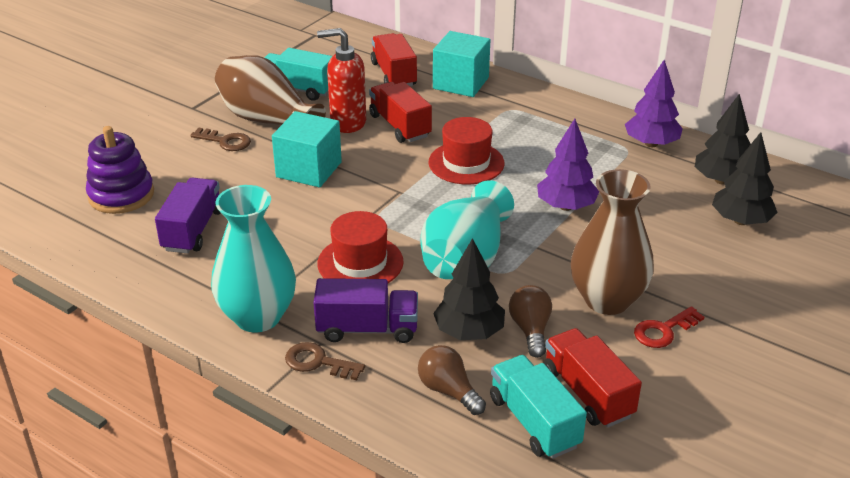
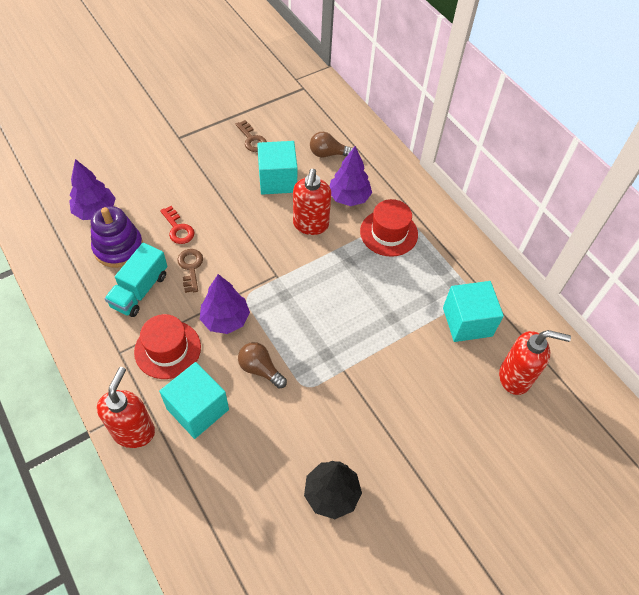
black tree: 3 -> 1
brown vase: 2 -> 0
purple tree: 2 -> 3
purple truck: 2 -> 0
red soap dispenser: 1 -> 3
red truck: 3 -> 0
turquoise cube: 2 -> 3
turquoise truck: 2 -> 1
turquoise vase: 2 -> 0

